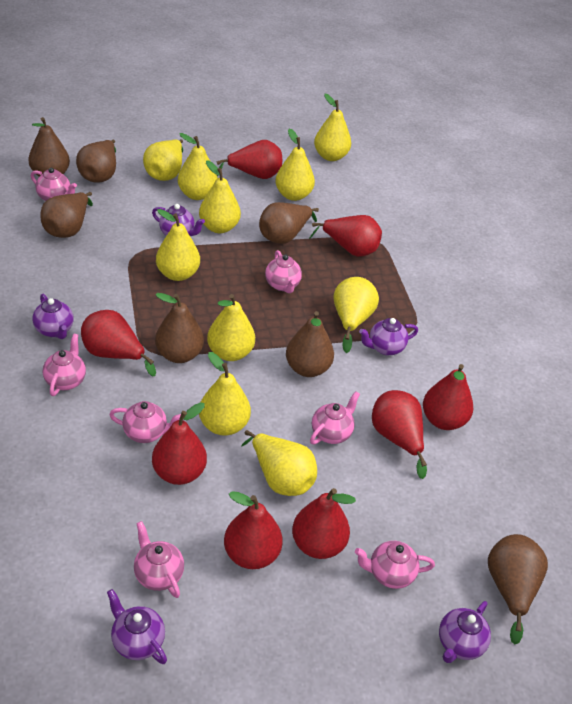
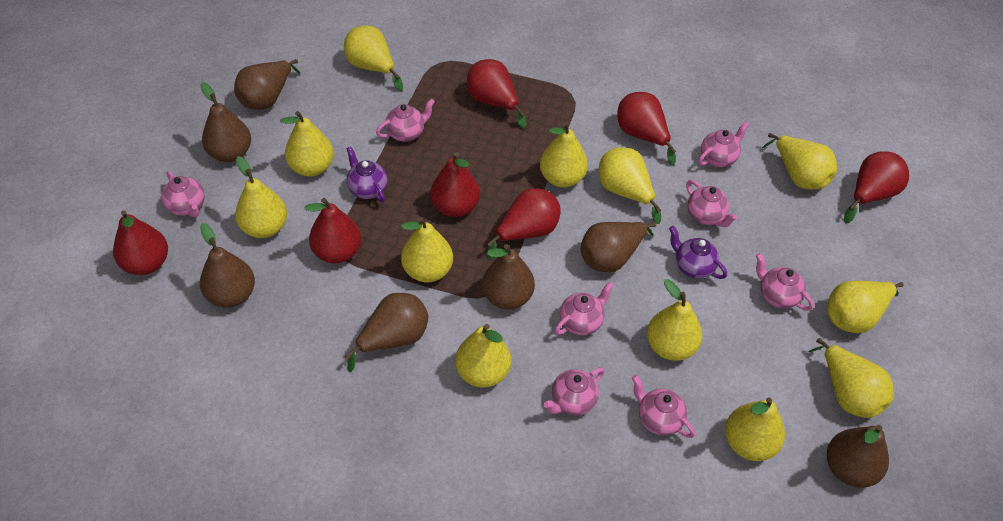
pink teapot: 7 -> 8
purple teapot: 5 -> 2
red pear: 8 -> 7
yellow pear: 10 -> 12

